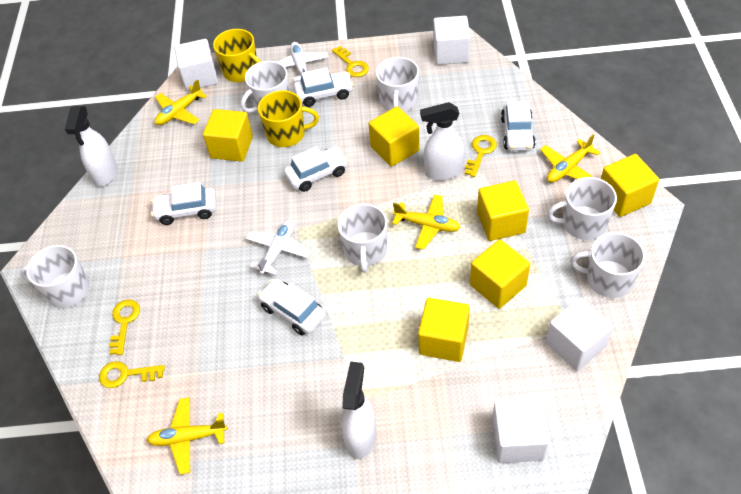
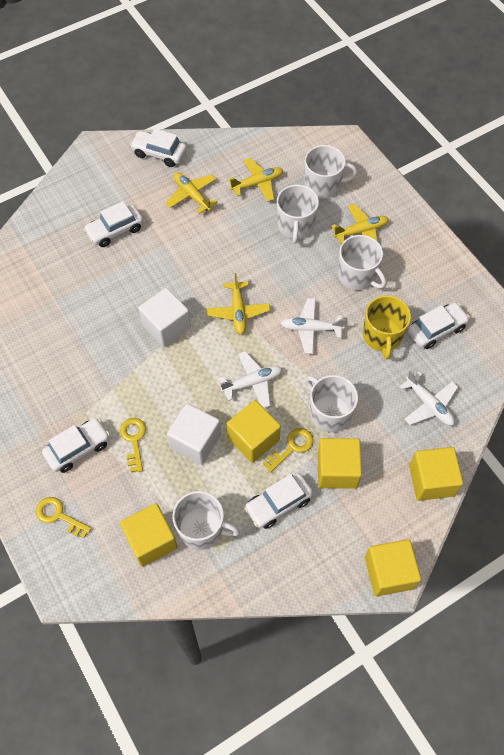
white cube: 4 -> 2
white mug: 6 -> 5
white plane: 2 -> 3
white spray bottle: 3 -> 0
yellow cube: 6 -> 5
yellow key: 4 -> 3
yellow mug: 2 -> 1

